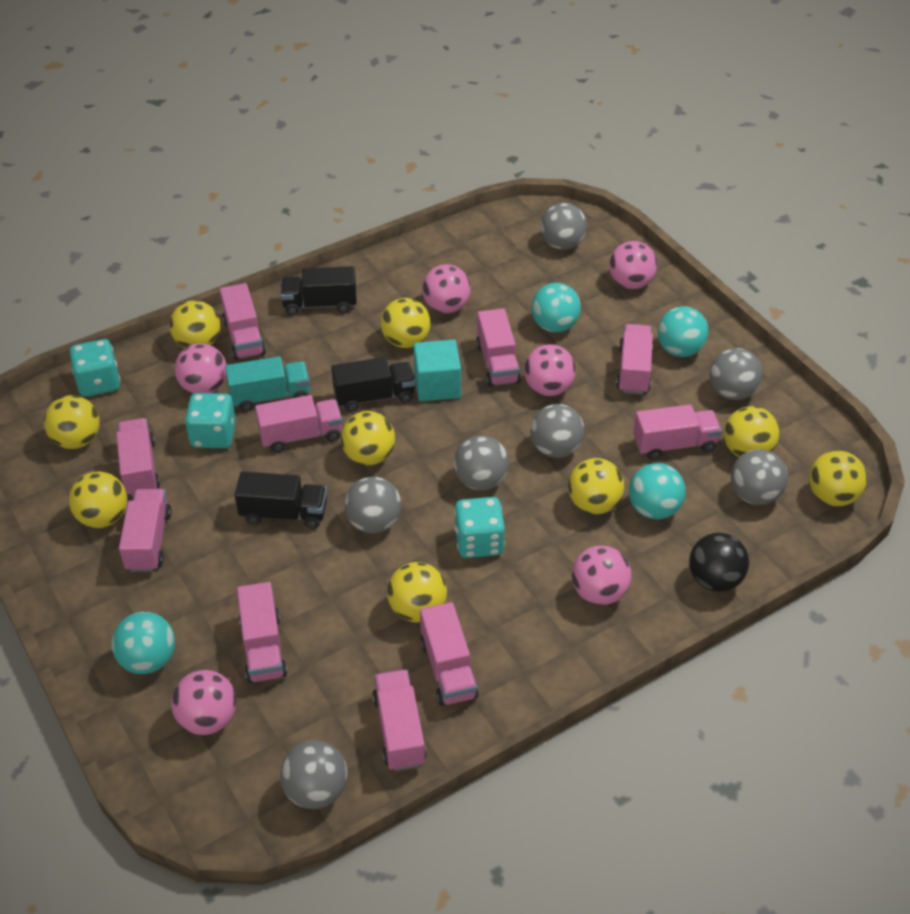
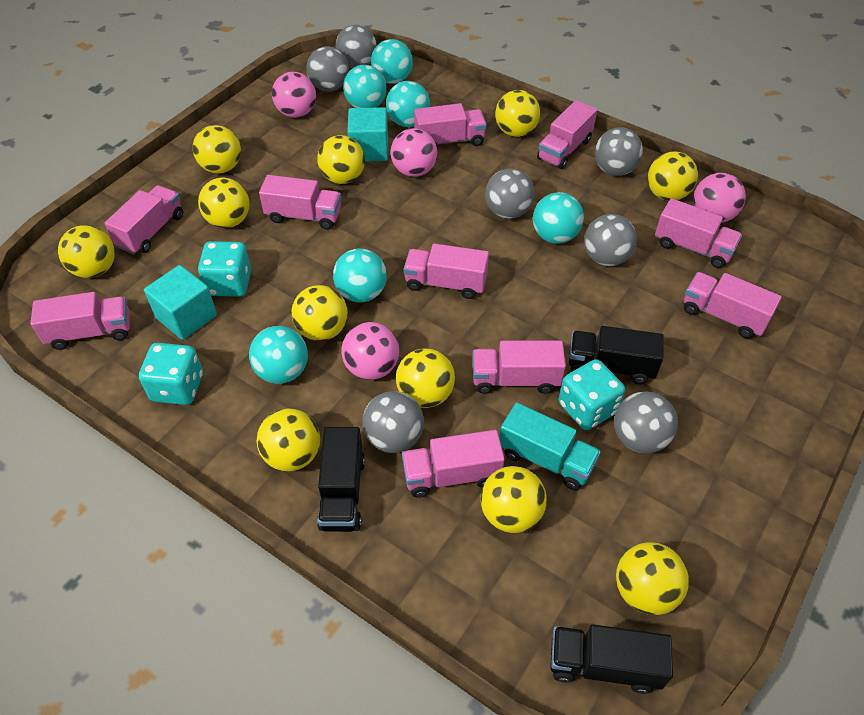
black ball: 1 -> 0
pink ball: 6 -> 4
turquoise ball: 4 -> 6
turquoise cube: 1 -> 2
yellow ball: 9 -> 11

